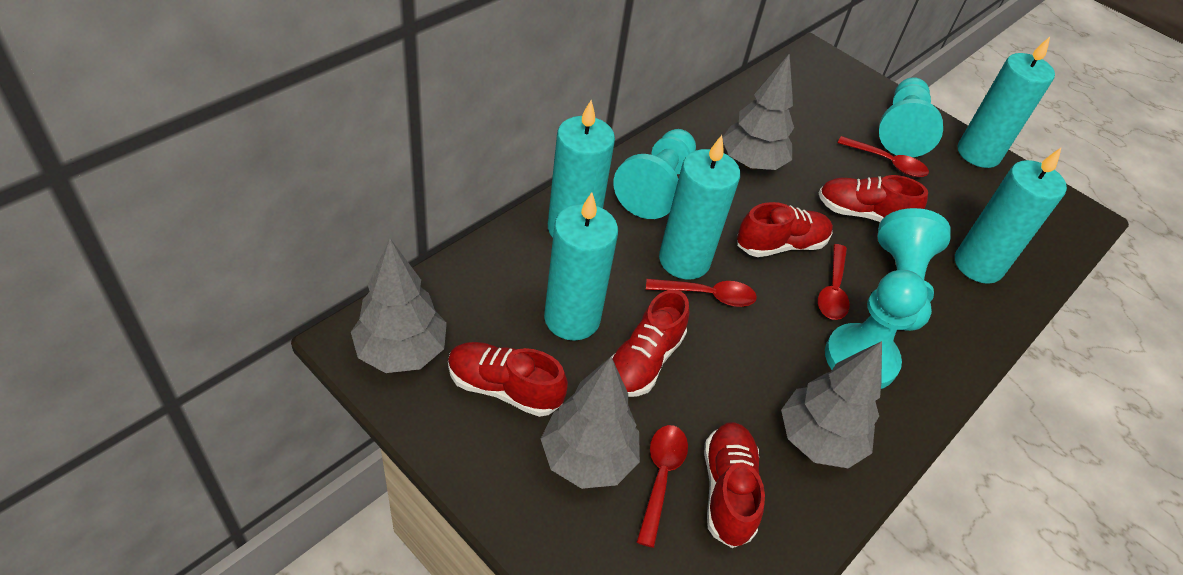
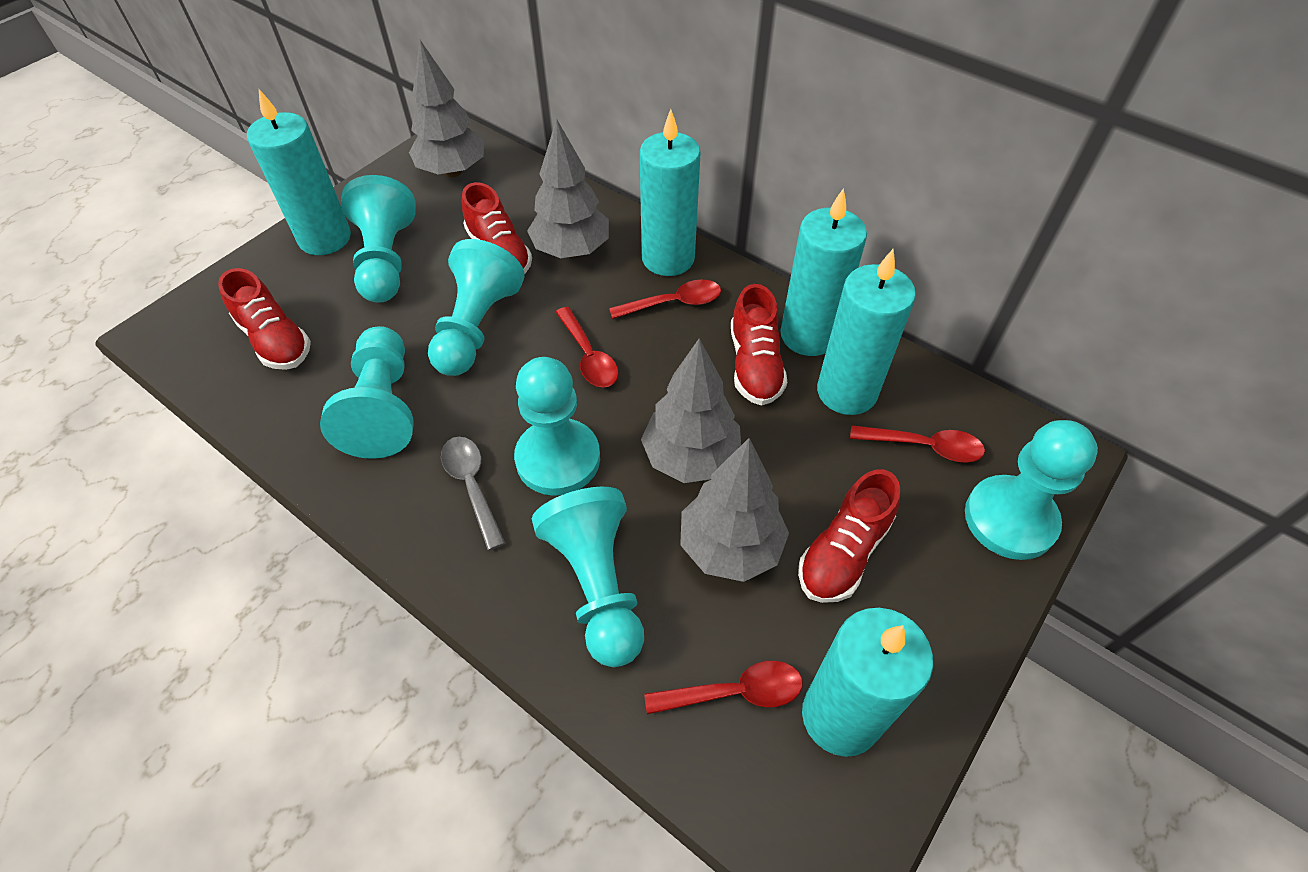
grey spoon: 0 -> 1
red shoe: 5 -> 4
turquoise pawn: 4 -> 6

